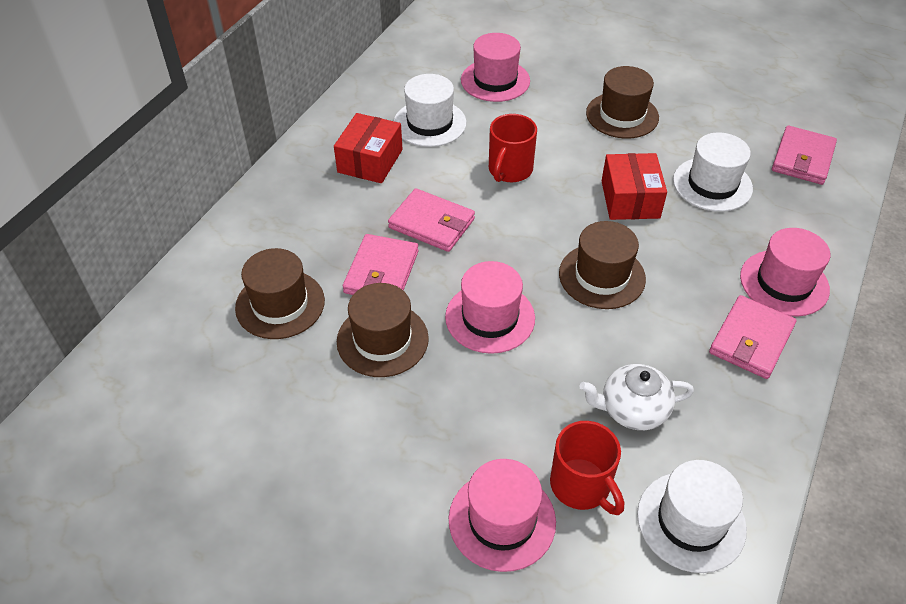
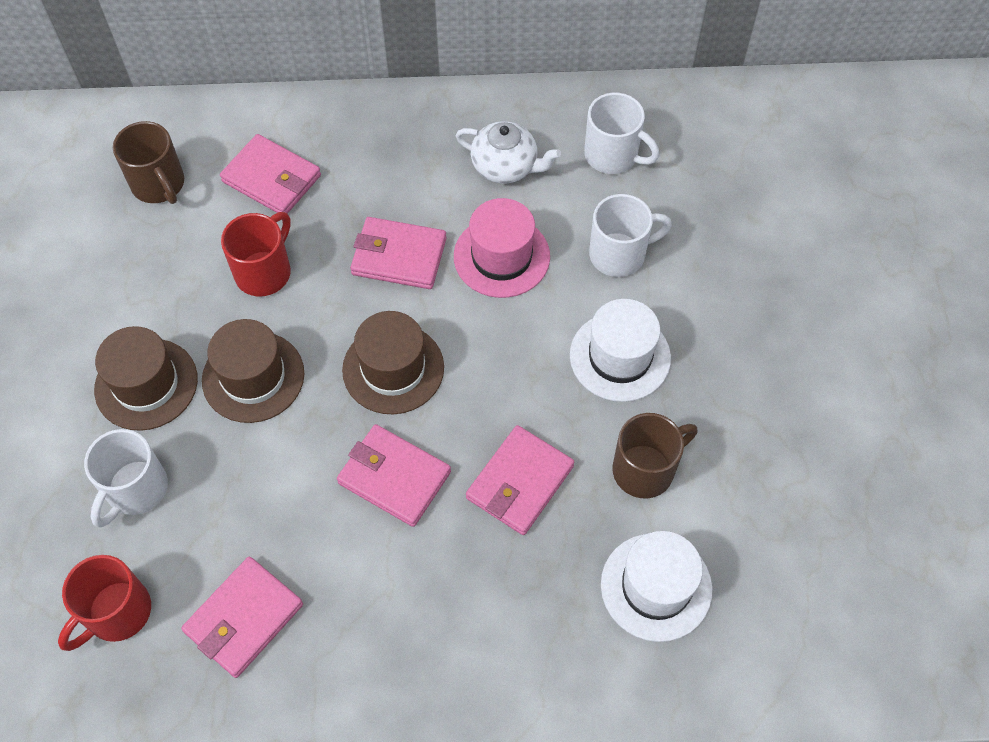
brown hat: 4 -> 3
brown mug: 0 -> 2
pink hat: 4 -> 1
pink wallet: 4 -> 5
red box: 2 -> 0
white hat: 3 -> 2
white mug: 0 -> 3

